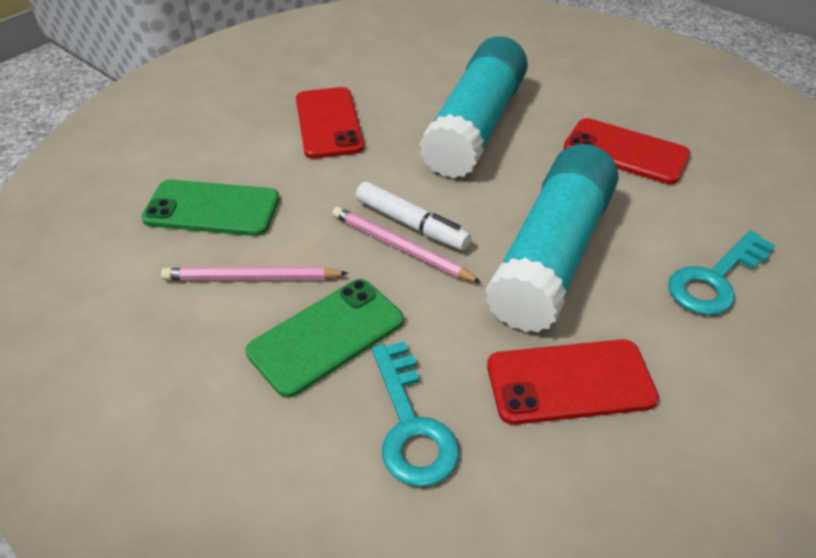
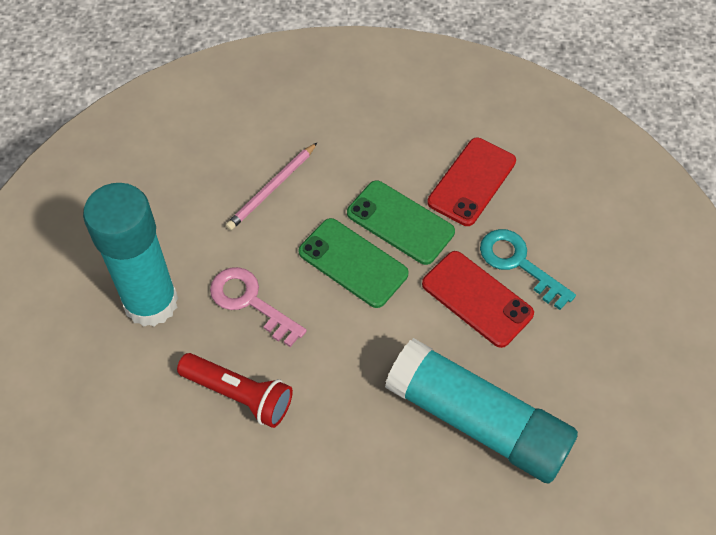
pink key: 0 -> 1
pink pencil: 2 -> 1
red flashlight: 0 -> 1
red phone: 3 -> 2
turquoise key: 2 -> 1
white marker: 1 -> 0

